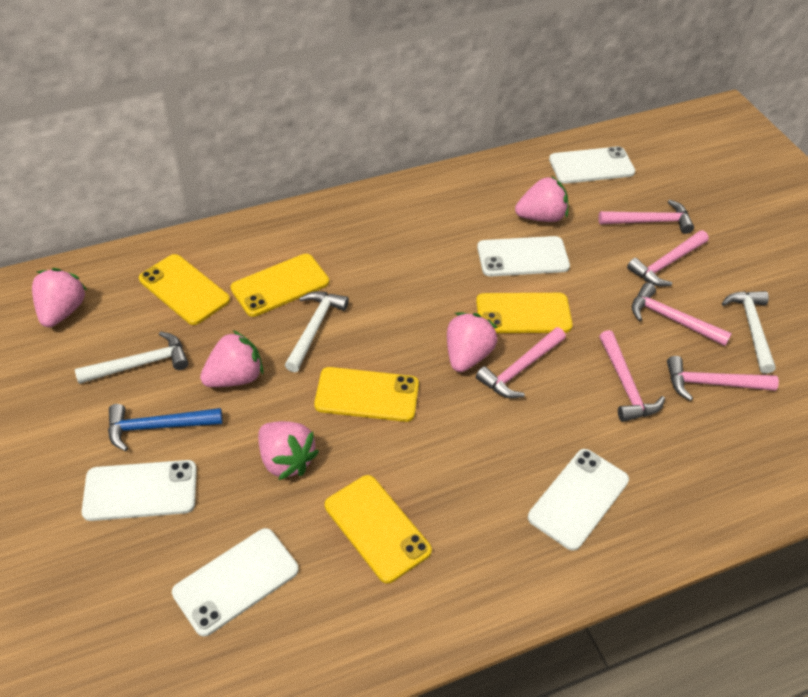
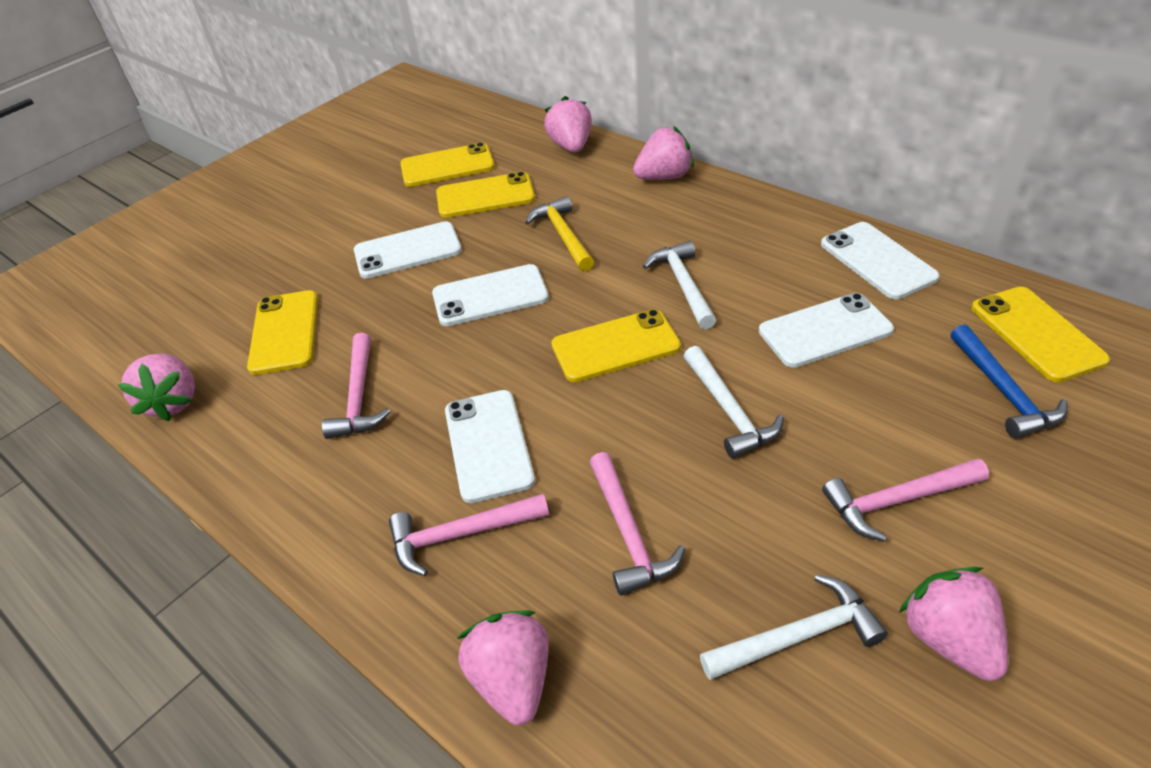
pink hammer: 6 -> 4
yellow hammer: 0 -> 1

